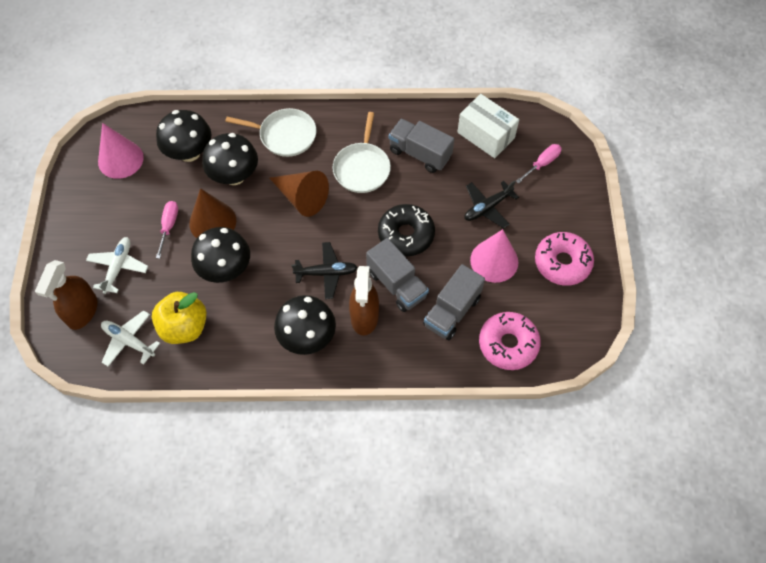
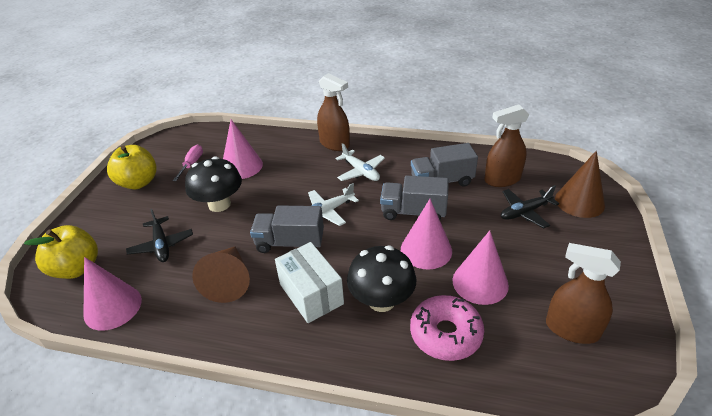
black donut: 1 -> 0
black mushroom: 4 -> 2
brown spray bottle: 2 -> 3
pink cone: 2 -> 4
pink donut: 2 -> 1
pink screwdriver: 2 -> 1
white pan: 2 -> 0
yellow apple: 1 -> 2

